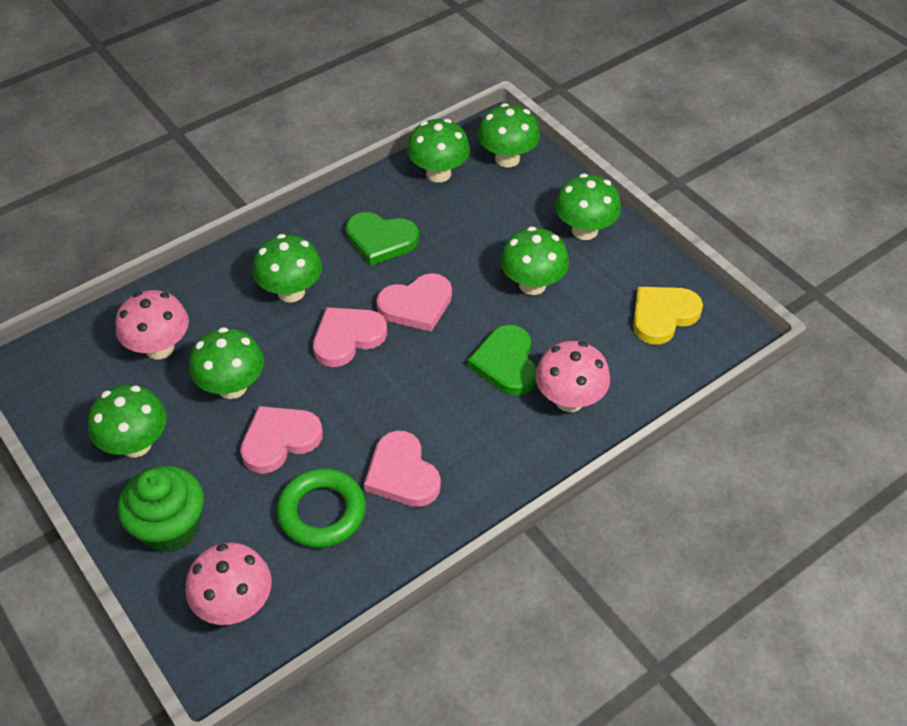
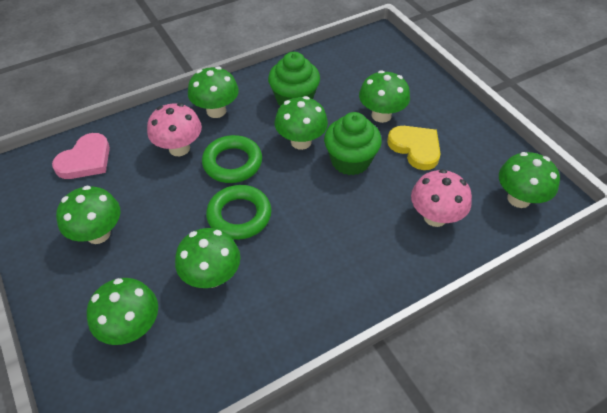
green cupcake: 1 -> 2
green heart: 2 -> 0
green ring: 1 -> 2
pink heart: 4 -> 1
pink mushroom: 3 -> 2

